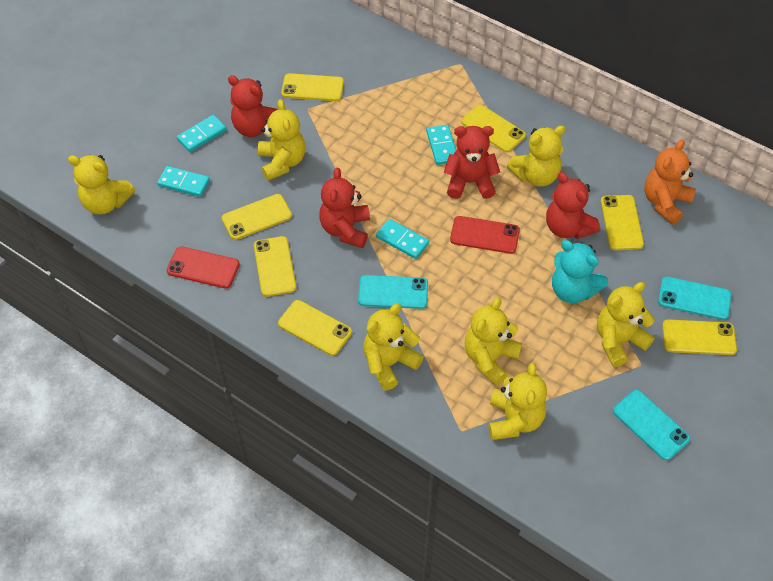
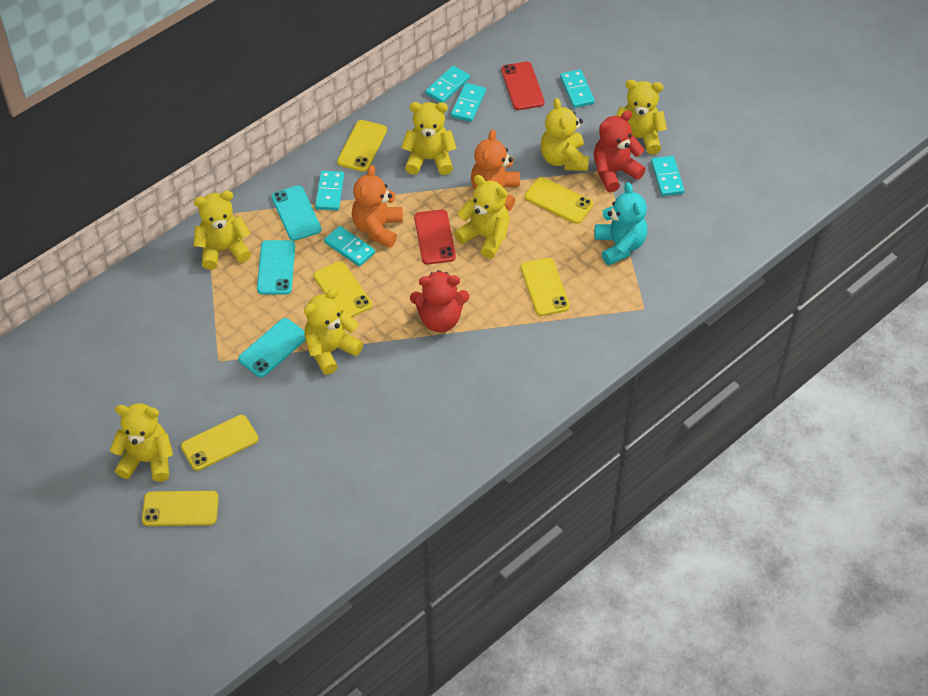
orange teddy bear: 1 -> 2
red teddy bear: 4 -> 2
turquoise domino: 4 -> 6
yellow phone: 7 -> 6

